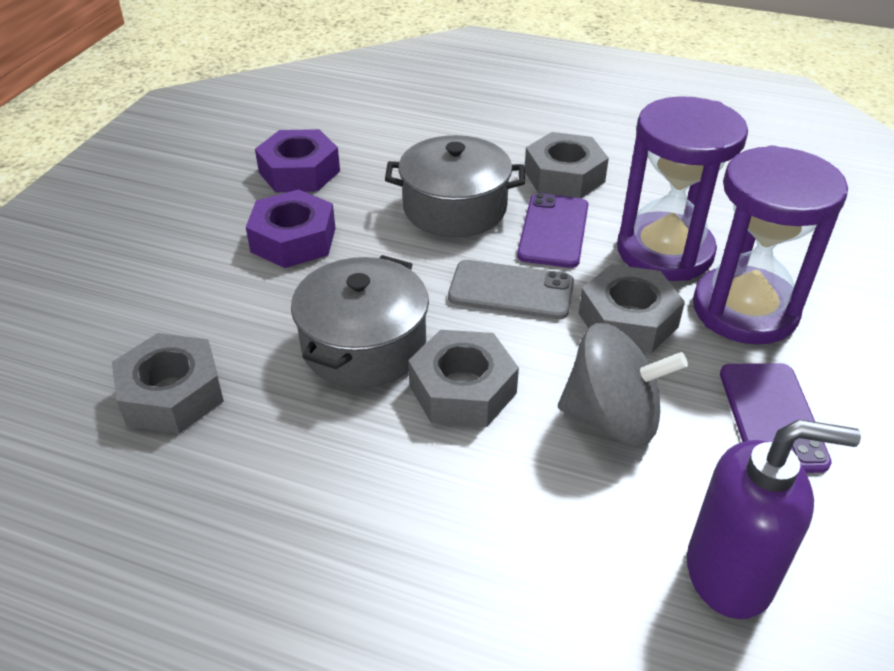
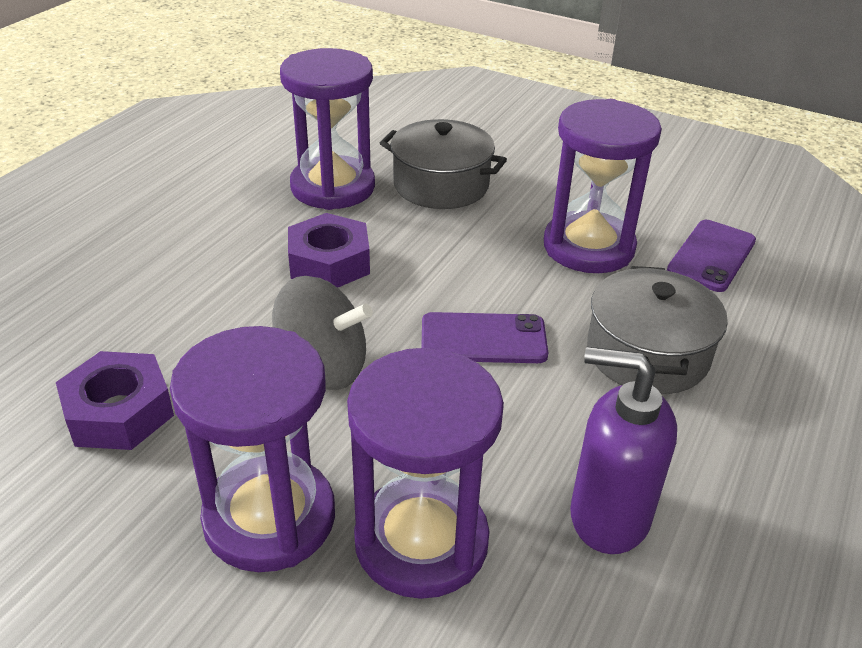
grey nut: 4 -> 0
grey phone: 1 -> 0
purple hourglass: 2 -> 4

